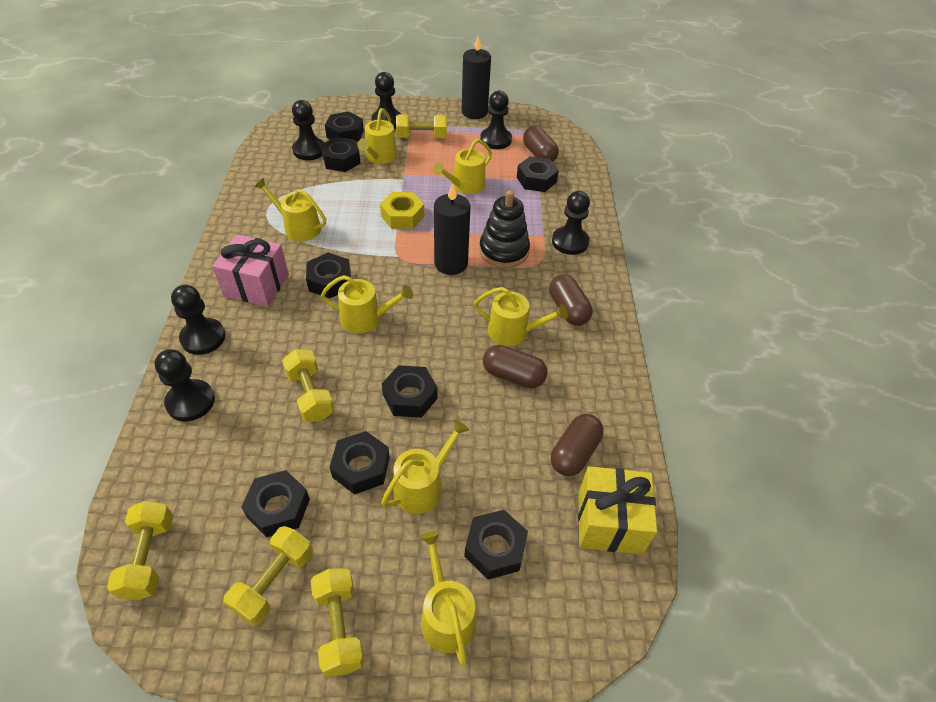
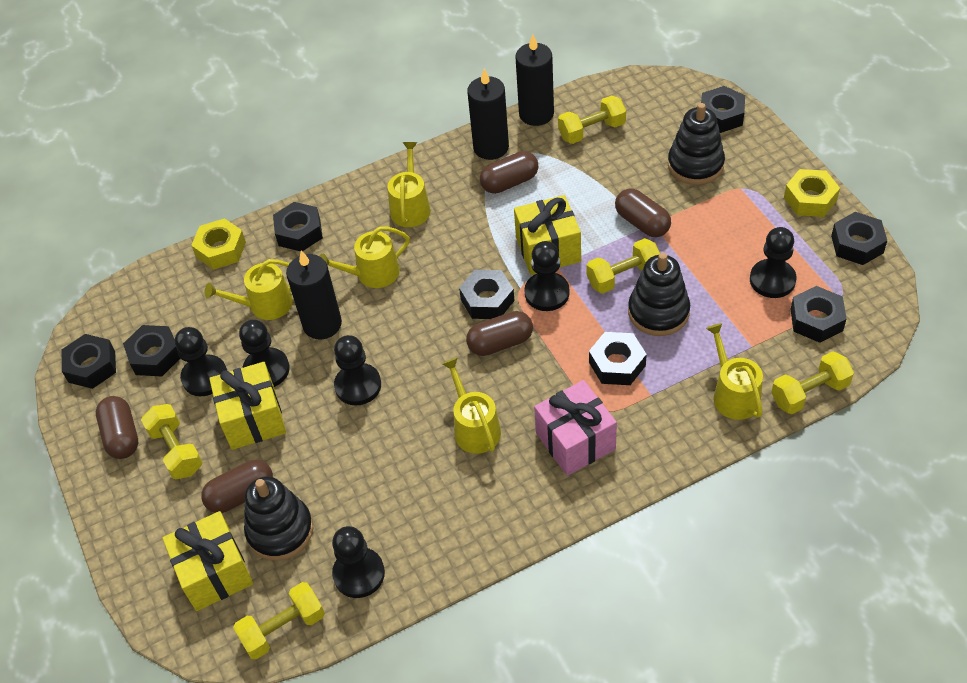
black candle: 2 -> 3
black stacking toy: 1 -> 3
brown capsule: 4 -> 5
yellow gift: 1 -> 3
yellow nut: 1 -> 2
yellow watering can: 7 -> 5

